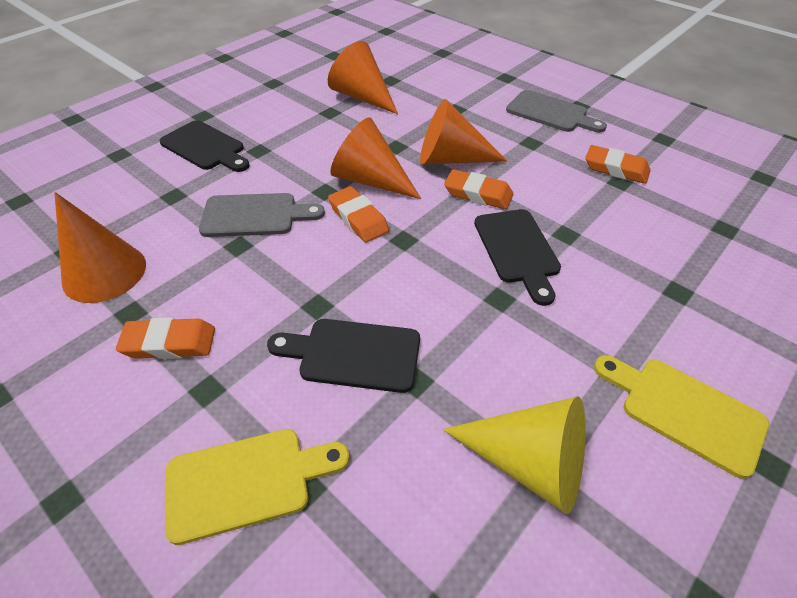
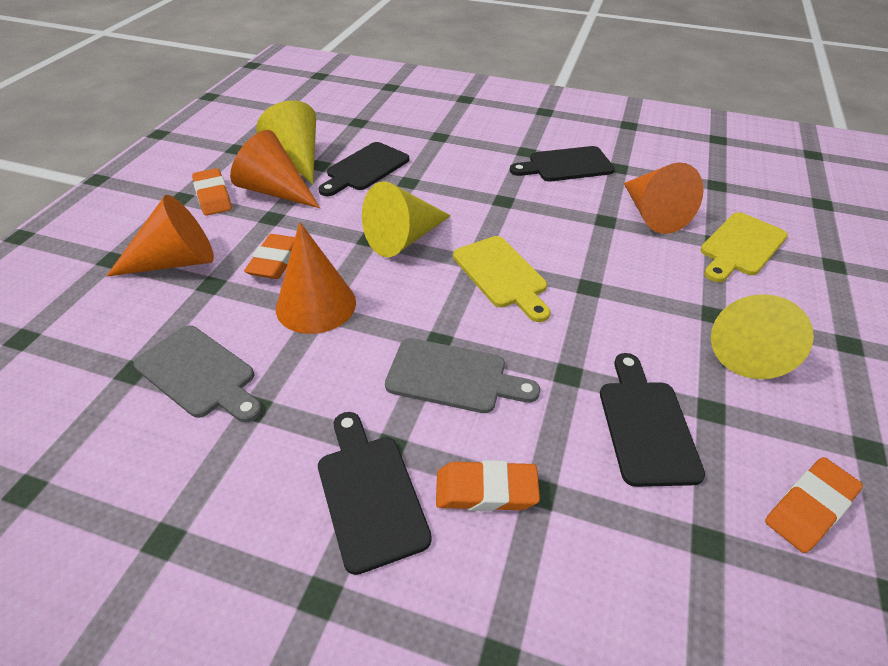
black cutting board: 3 -> 4
yellow cone: 1 -> 3

